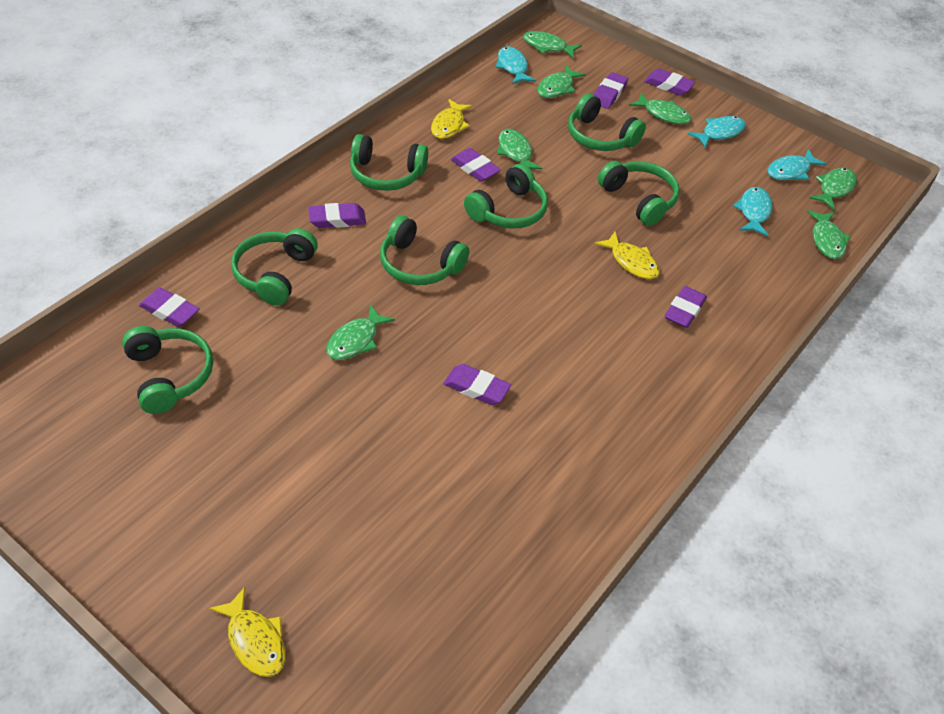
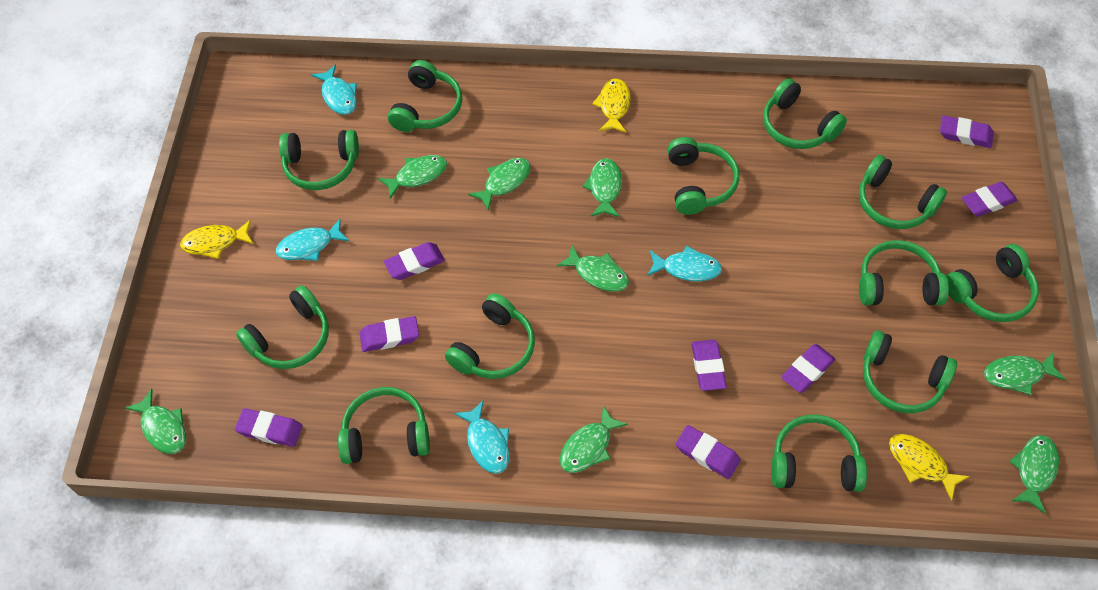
green fish: 7 -> 8
green headphones: 7 -> 12
purple eraser: 7 -> 8

